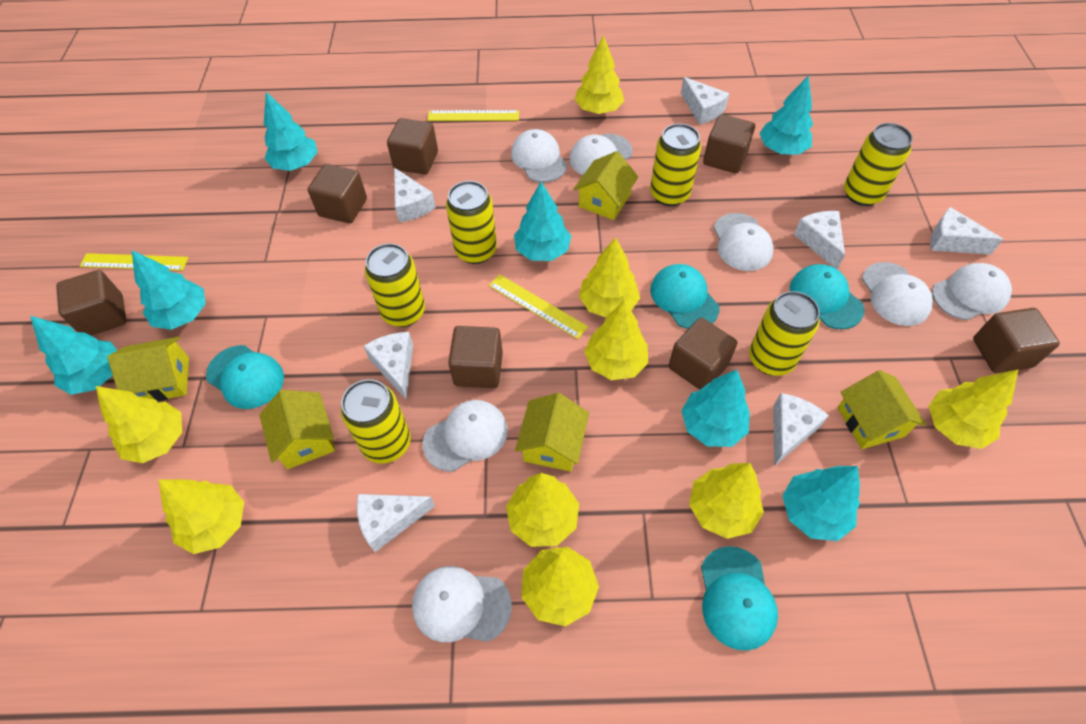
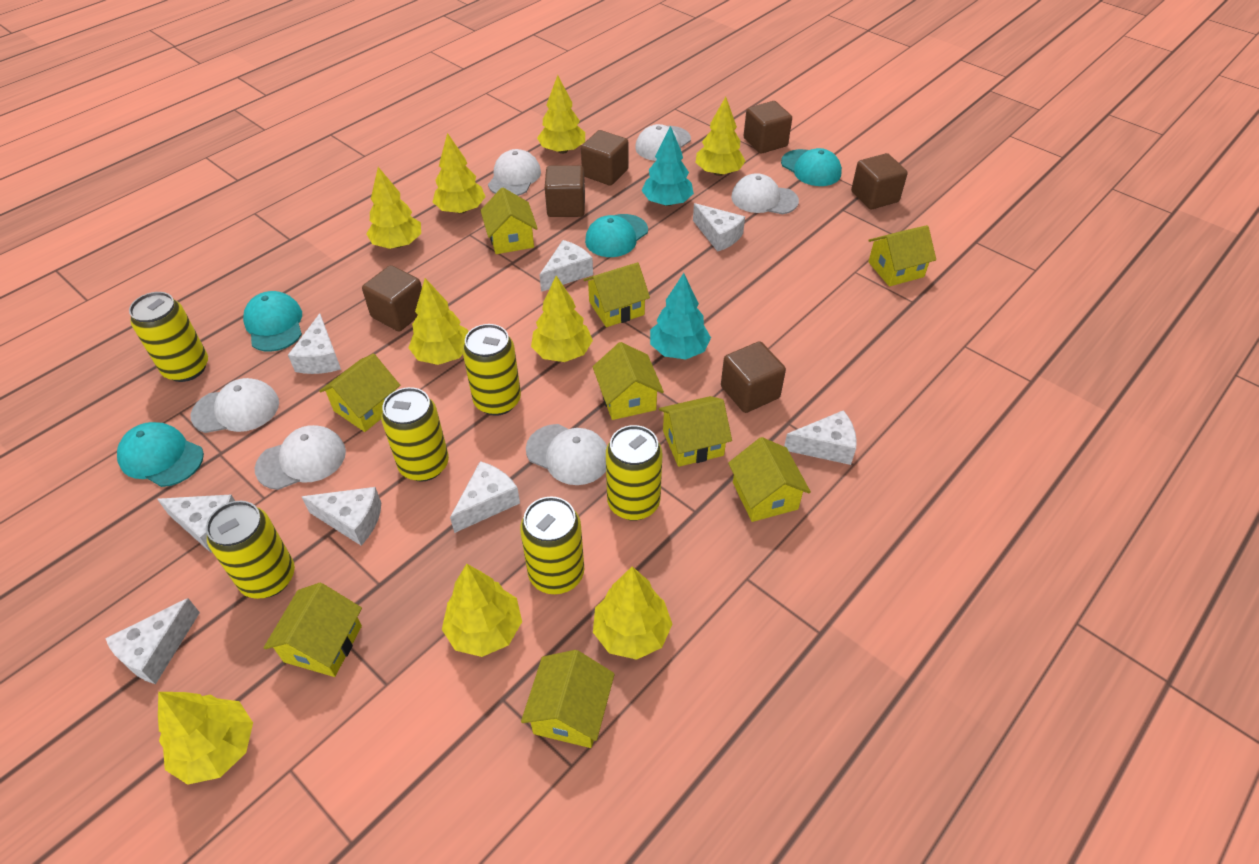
brown cube: 7 -> 6
turquoise tree: 7 -> 2
white cap: 7 -> 6
white cheese: 7 -> 8
yellow house: 5 -> 9
yellow ruler: 3 -> 0

